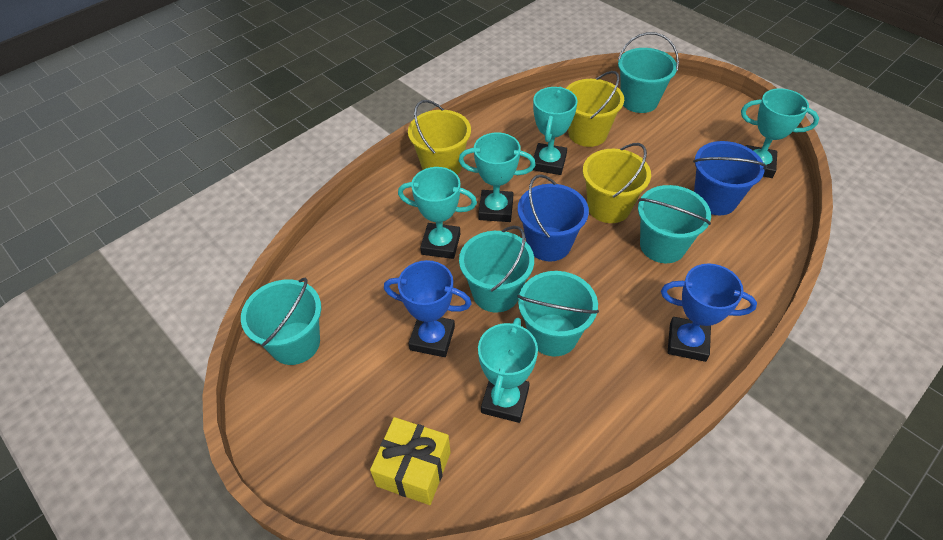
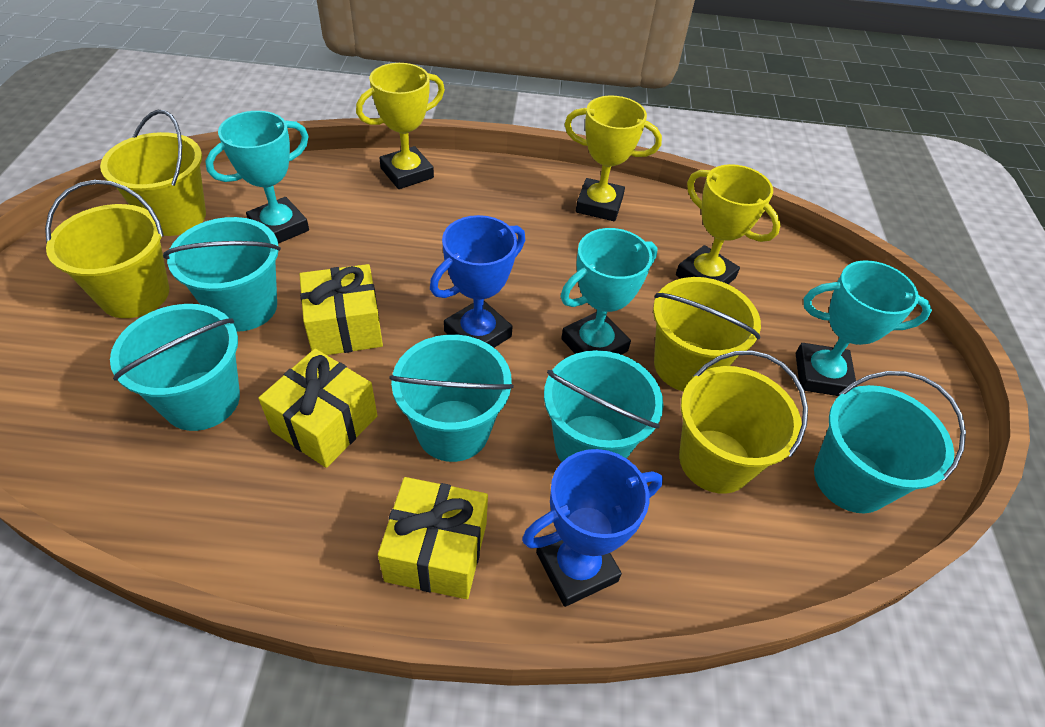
blue bucket: 2 -> 0
turquoise trophy: 5 -> 3
yellow bucket: 3 -> 4
yellow gift: 1 -> 3
yellow trophy: 0 -> 3

